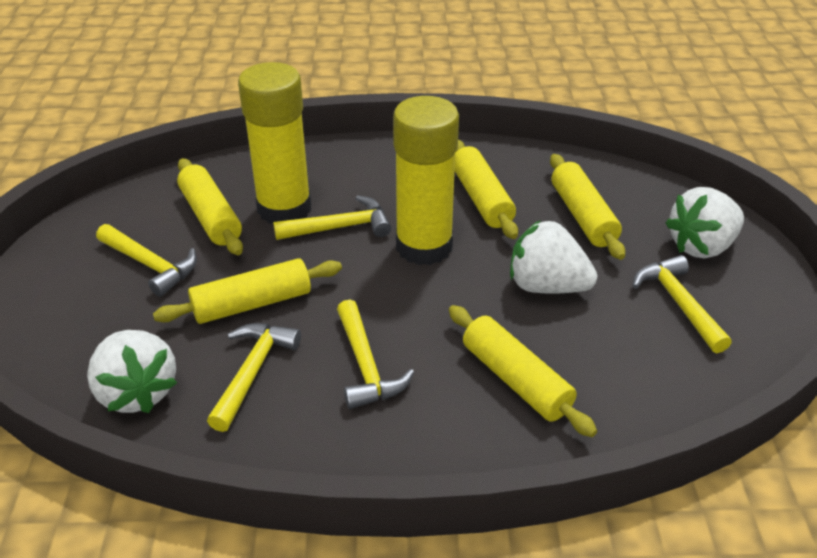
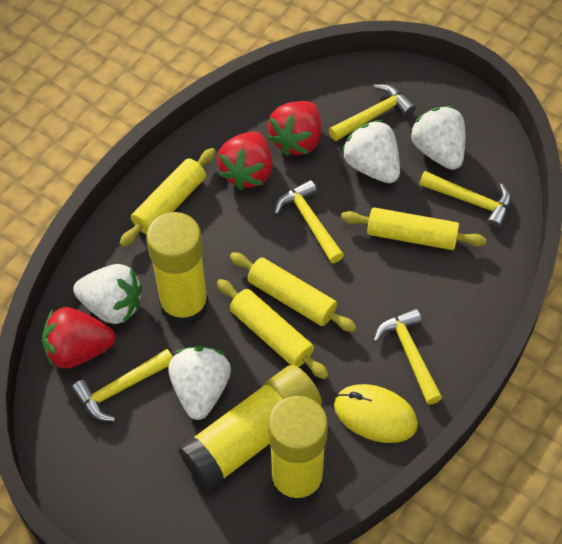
red strawberry: 0 -> 3
white strawberry: 3 -> 4
yellow glue stick: 2 -> 3
yellow mouse: 0 -> 1
yellow rolling pin: 5 -> 4

